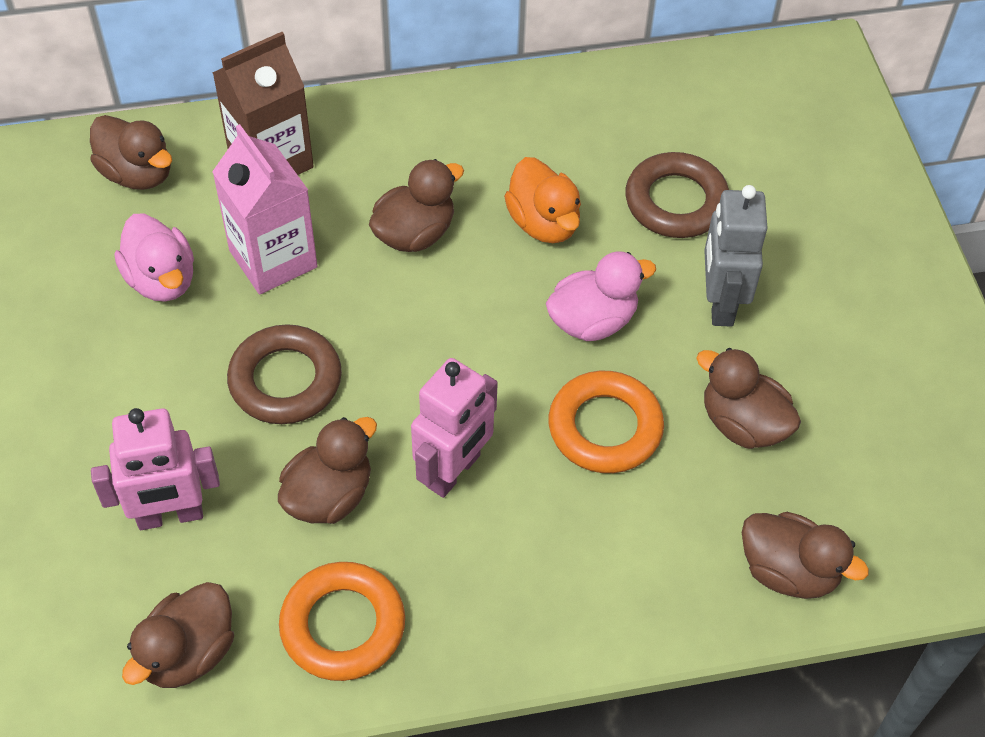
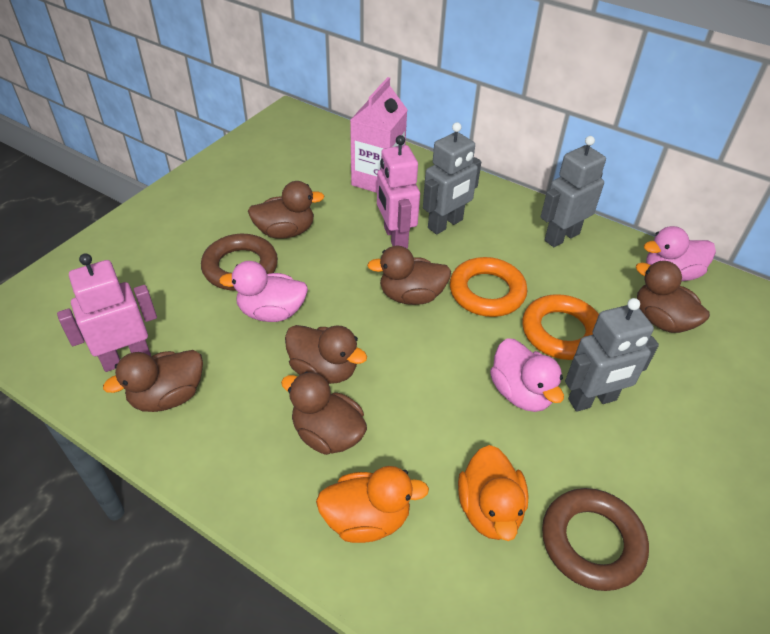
brown carton: 1 -> 0
grey robot: 1 -> 3
orange duck: 1 -> 2
pink duck: 2 -> 3

